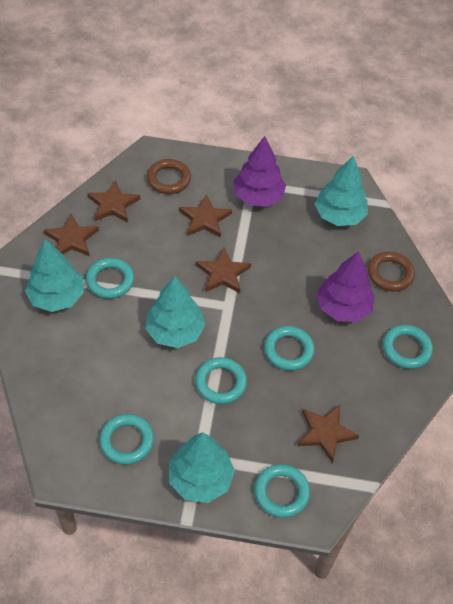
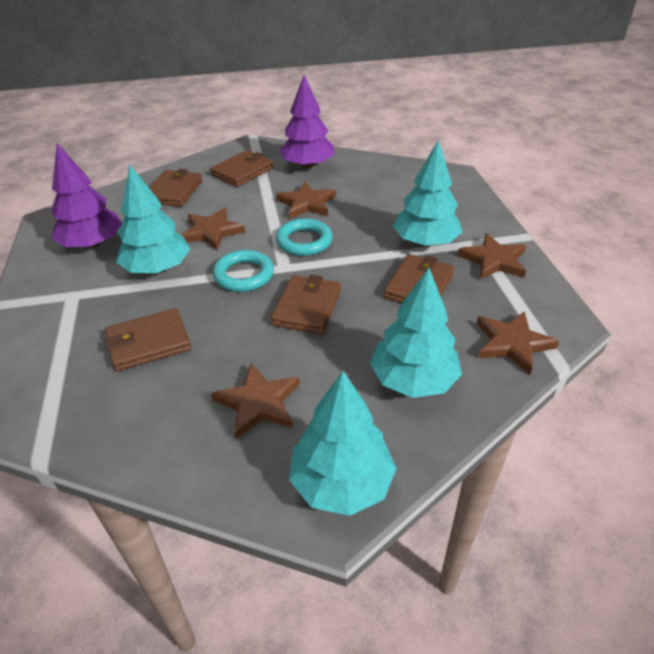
brown ring: 2 -> 0
brown wallet: 0 -> 5
turquoise ring: 6 -> 2

